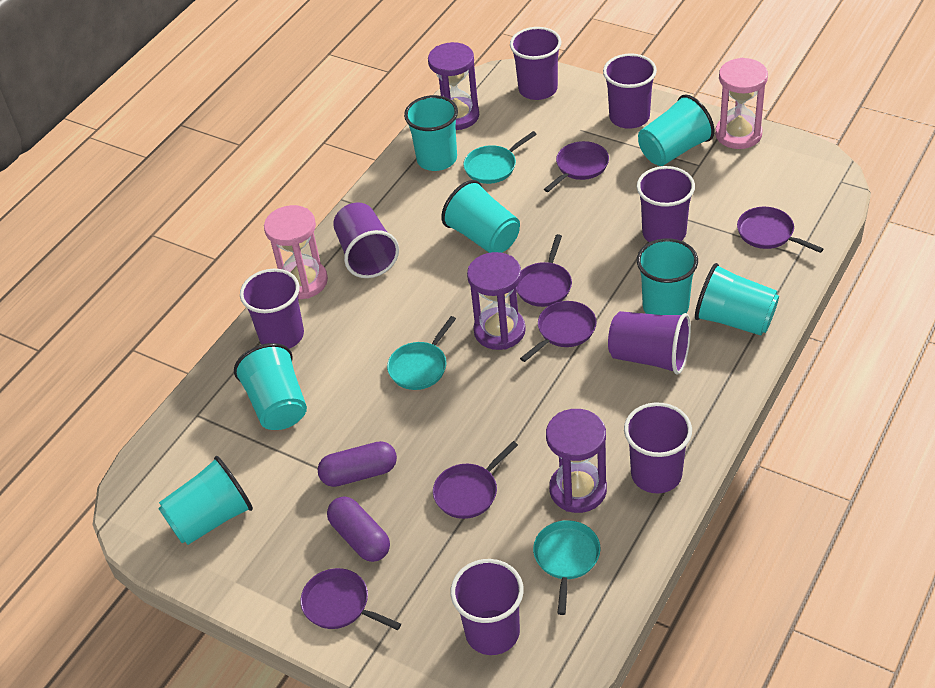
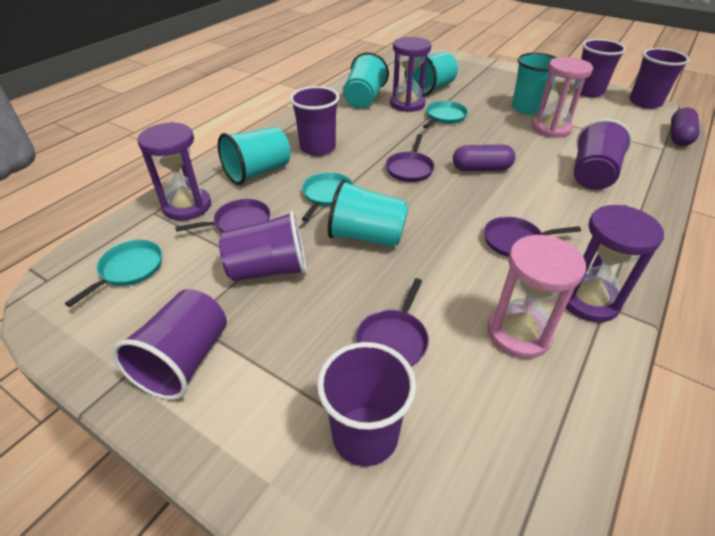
purple cup: 8 -> 7
purple pan: 6 -> 4
turquoise cup: 7 -> 5

